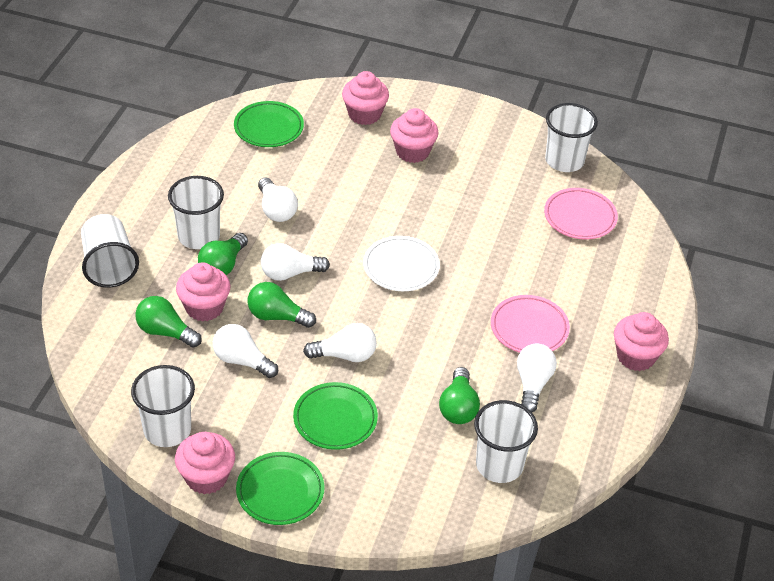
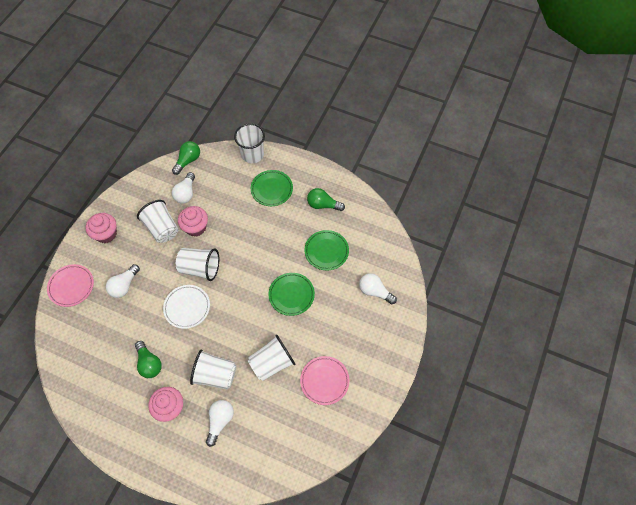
green light bulb: 4 -> 3
pink cupcake: 5 -> 3
white light bulb: 5 -> 4

